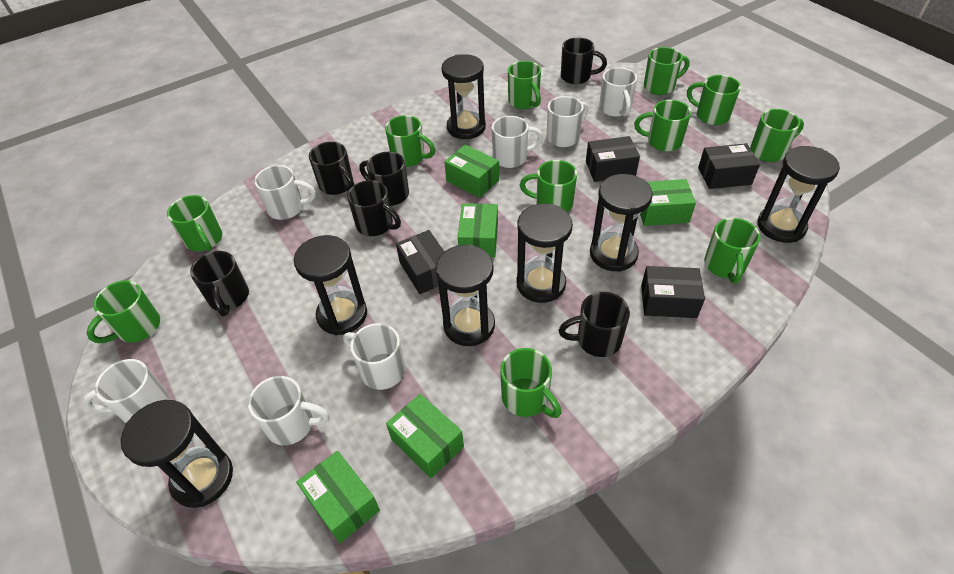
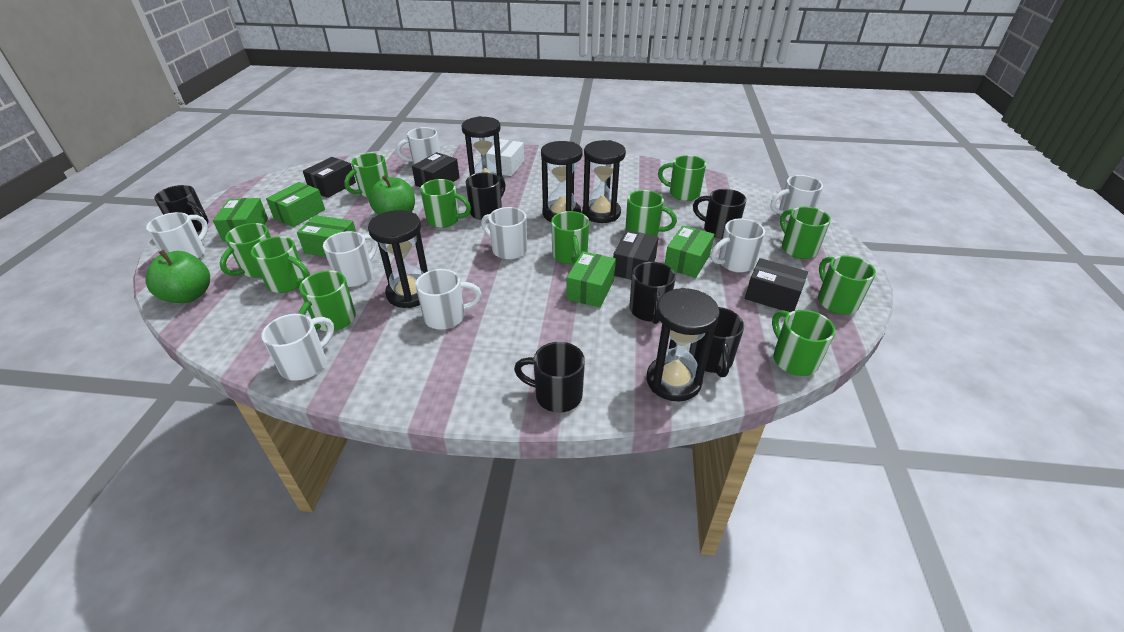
black hourglass: 7 -> 5
green apple: 0 -> 2
white box: 0 -> 1
white mug: 7 -> 8

